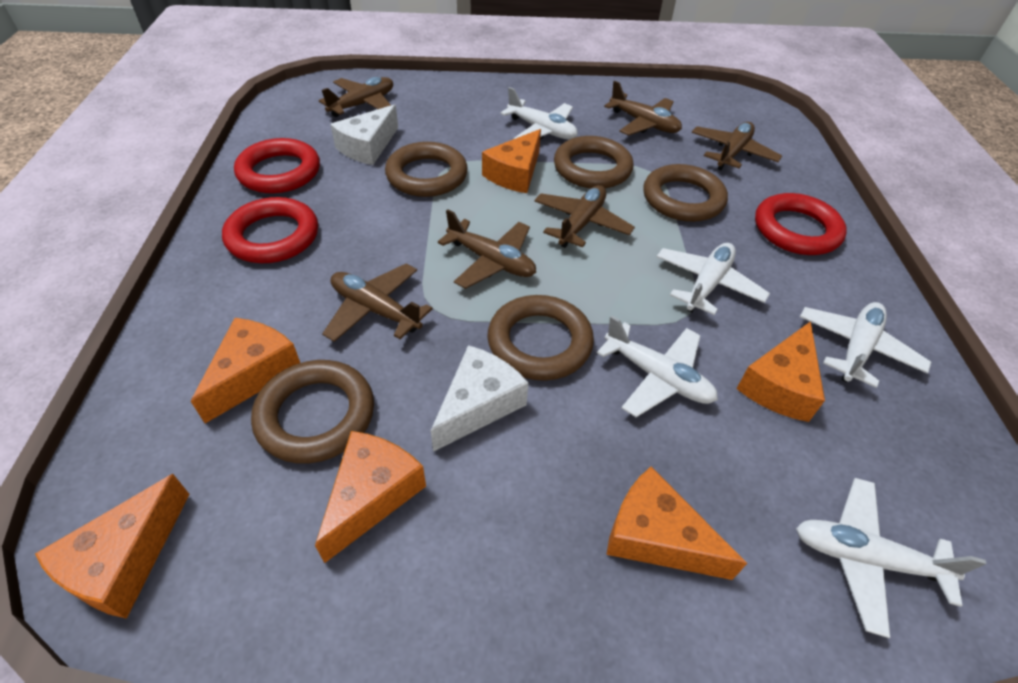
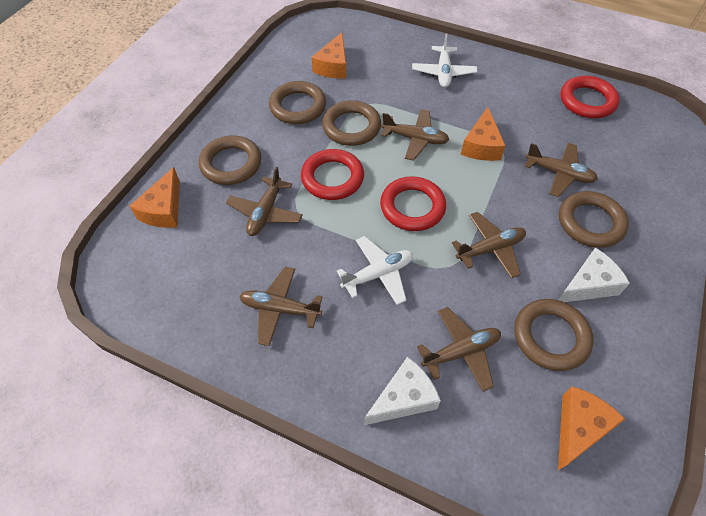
orange cheese: 6 -> 4
white plane: 5 -> 2

